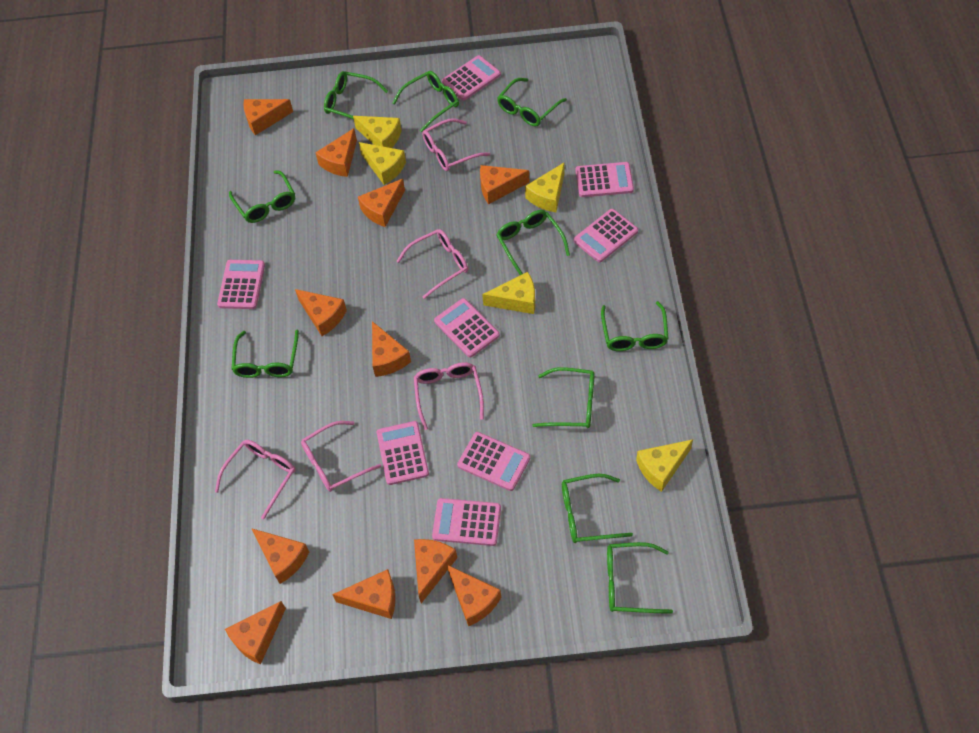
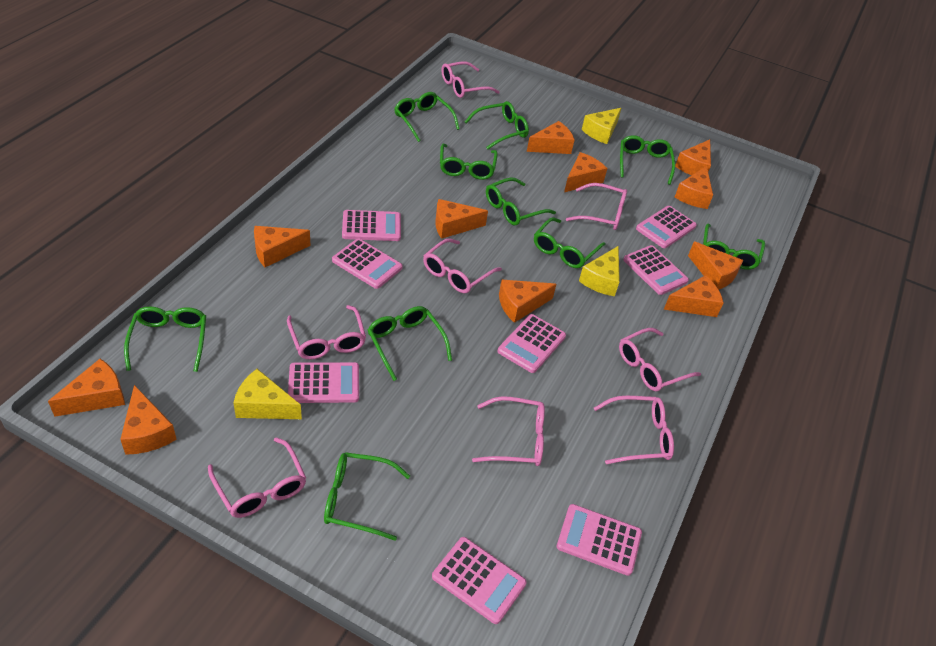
pink glasses: 5 -> 8
yellow cheese: 5 -> 3

